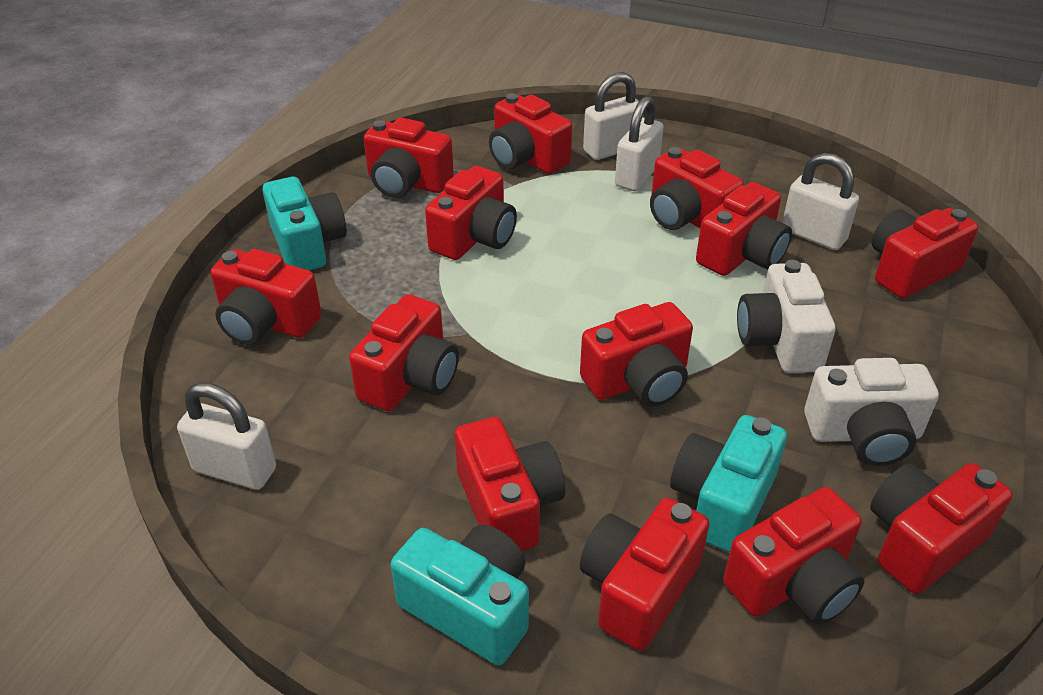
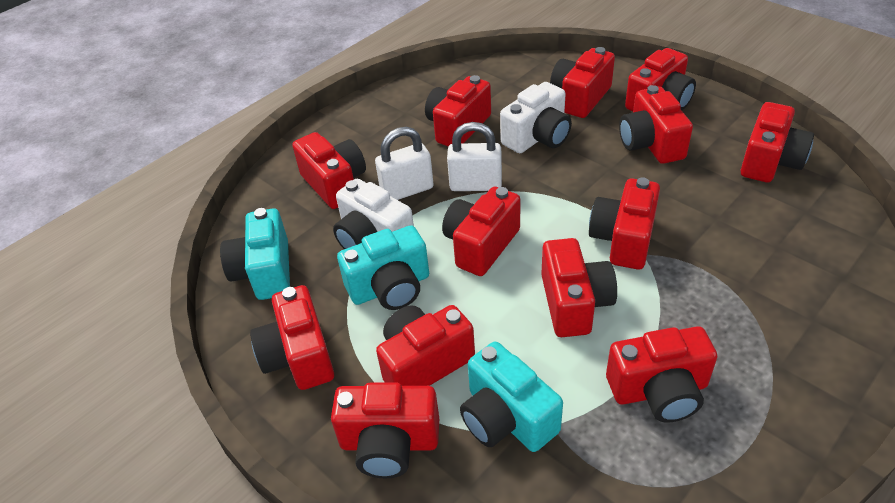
white padlock: 4 -> 2

